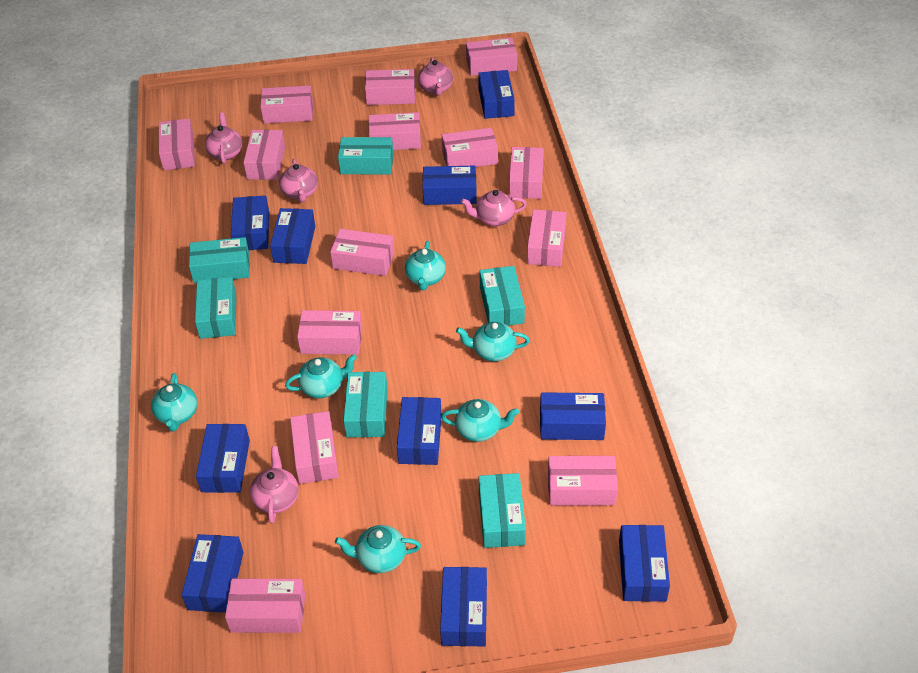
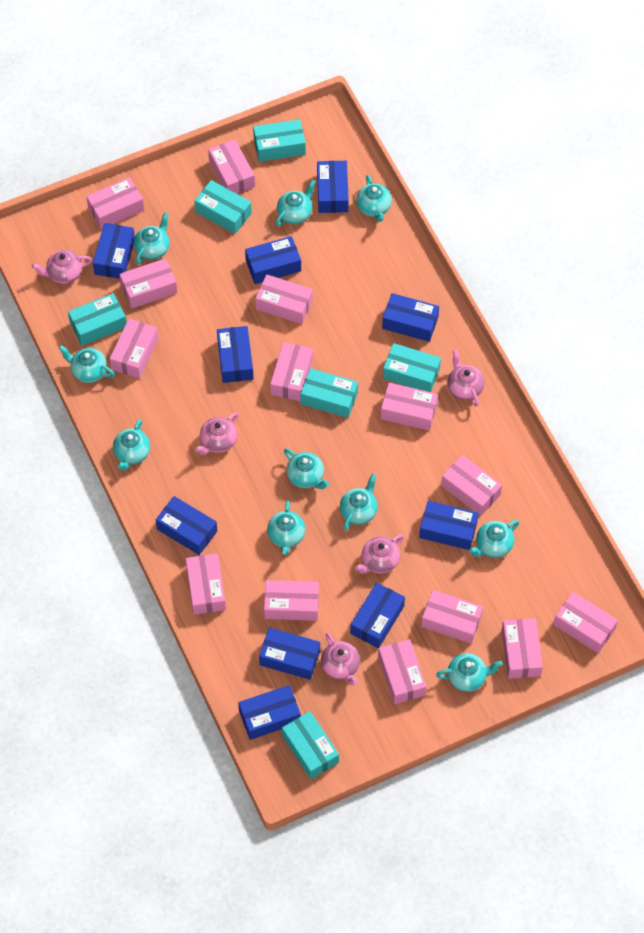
turquoise teapot: 6 -> 10

